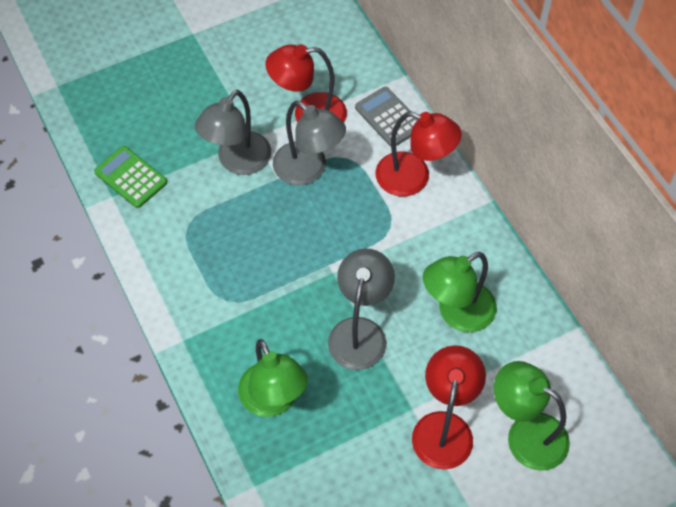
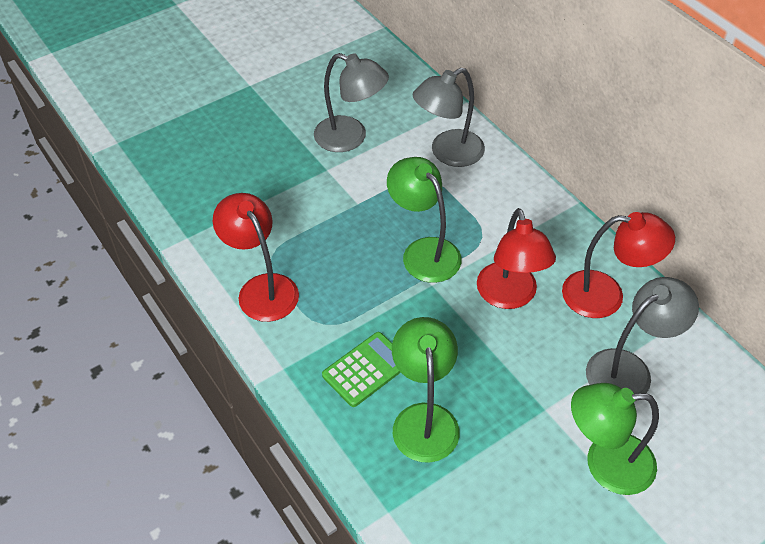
grey calculator: 1 -> 0

